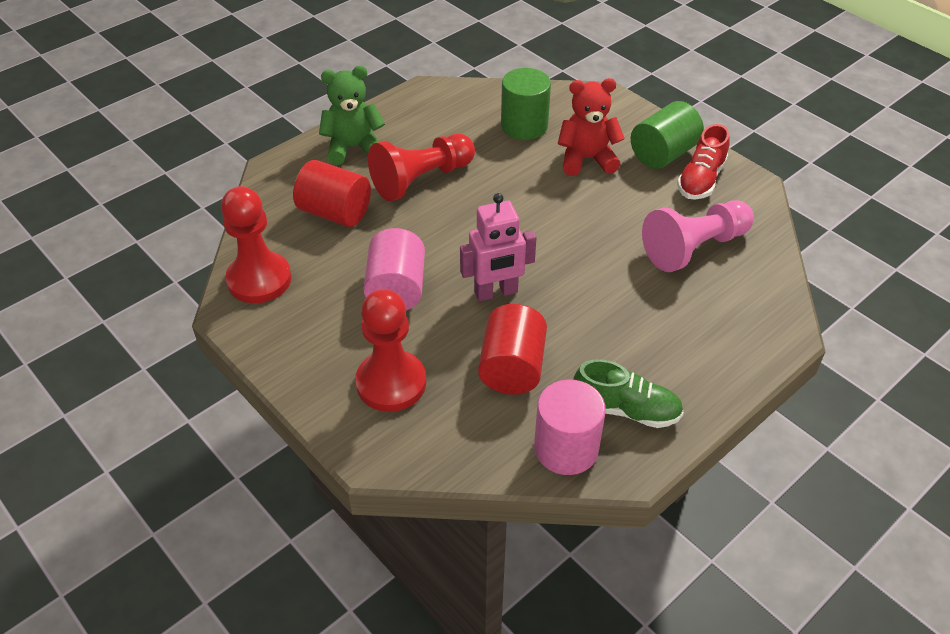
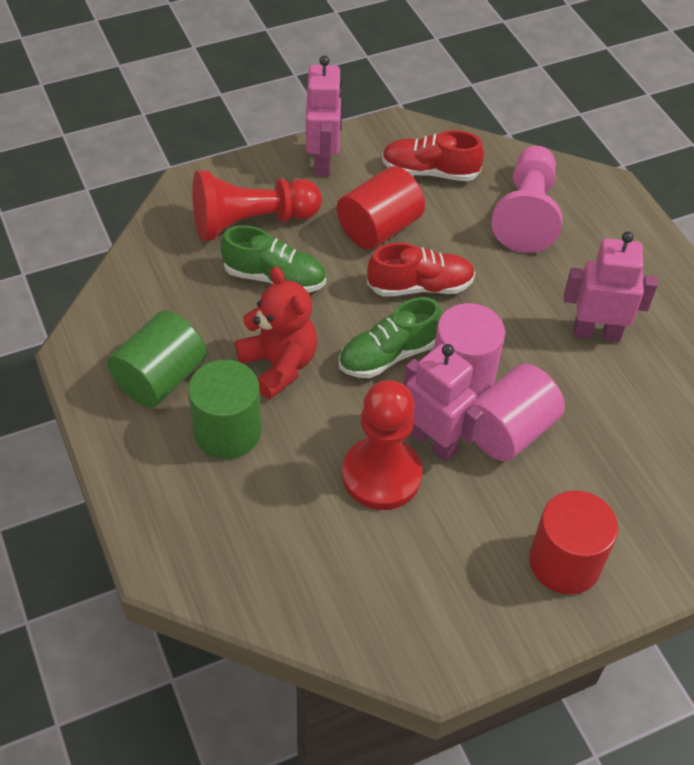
green shoe: 1 -> 2
green teddy bear: 1 -> 0
pink robot: 1 -> 3
red pawn: 3 -> 2
red shoe: 1 -> 2

